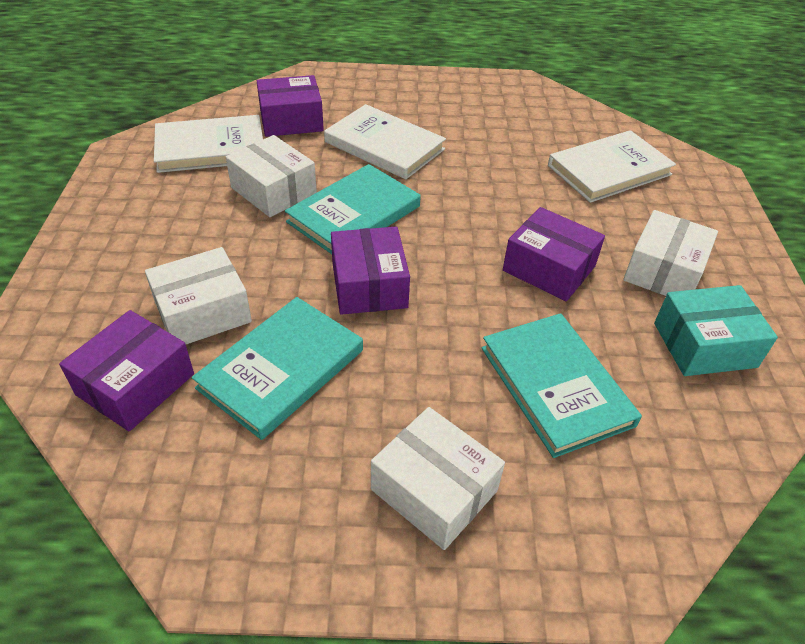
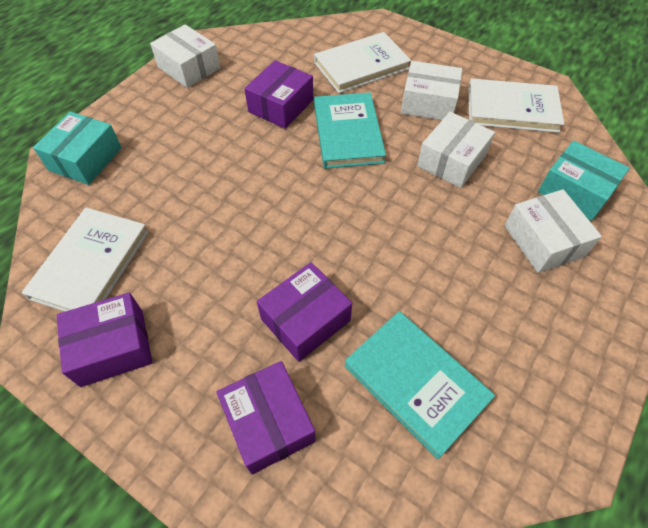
turquoise book: 3 -> 2
turquoise box: 1 -> 2

